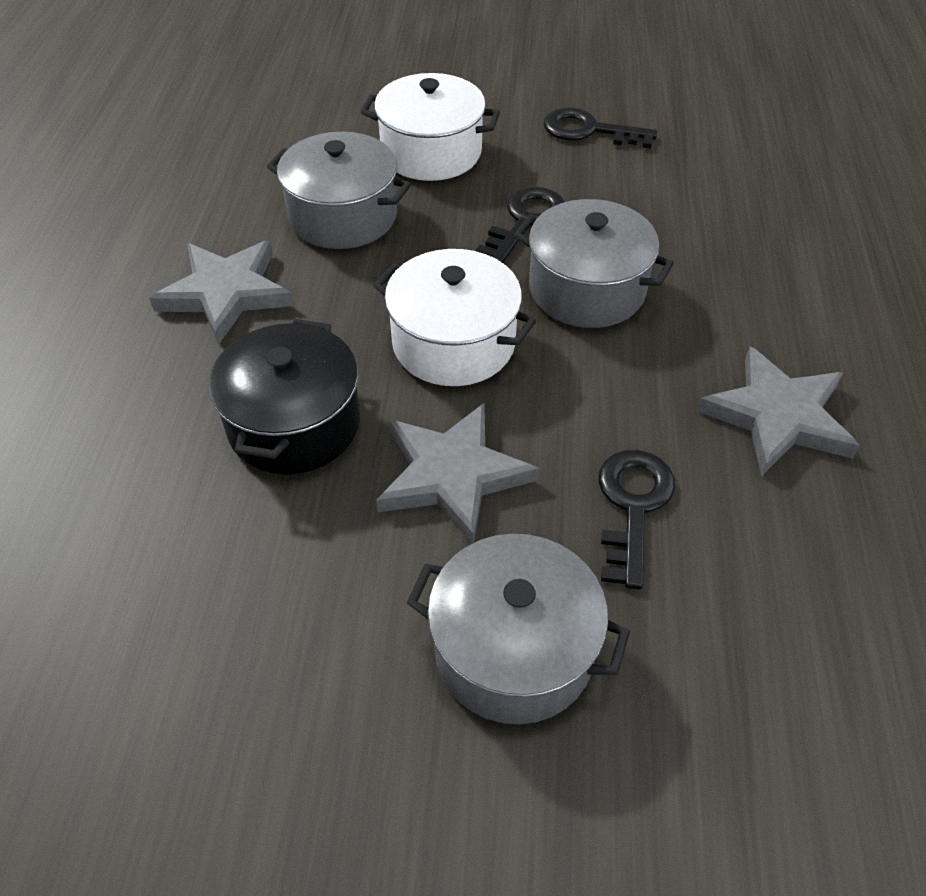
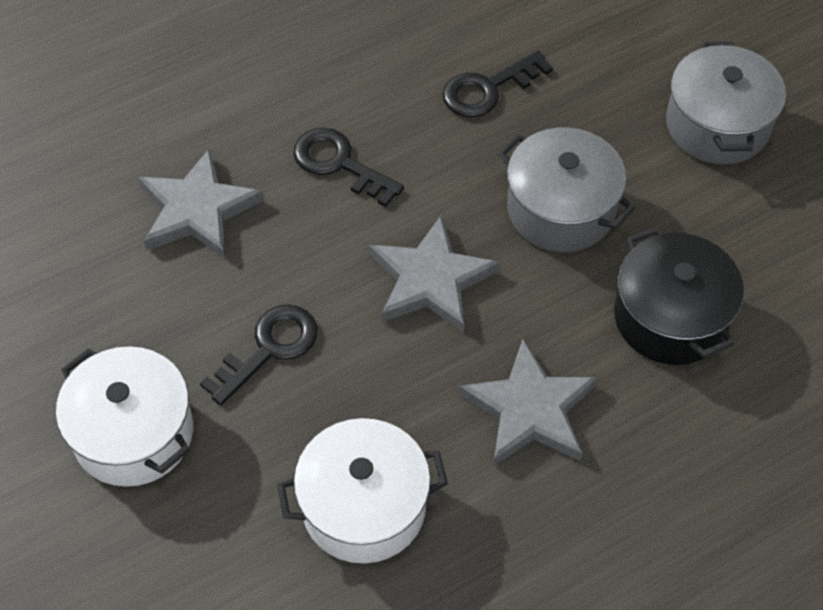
grey pot: 3 -> 2

